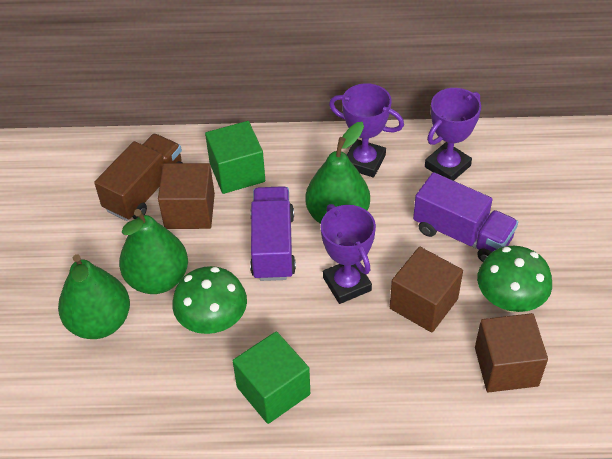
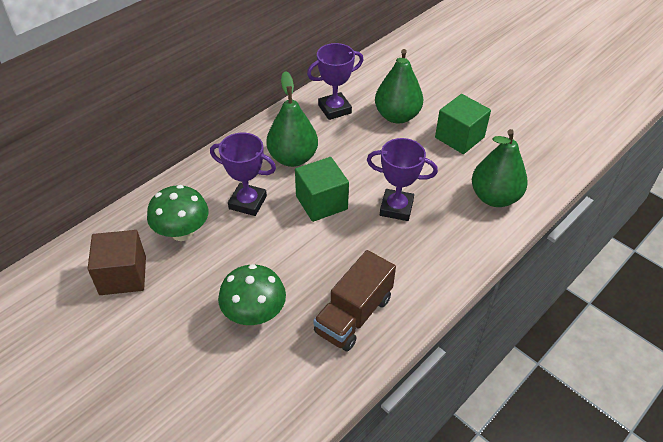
brown cube: 3 -> 1
purple truck: 2 -> 0

